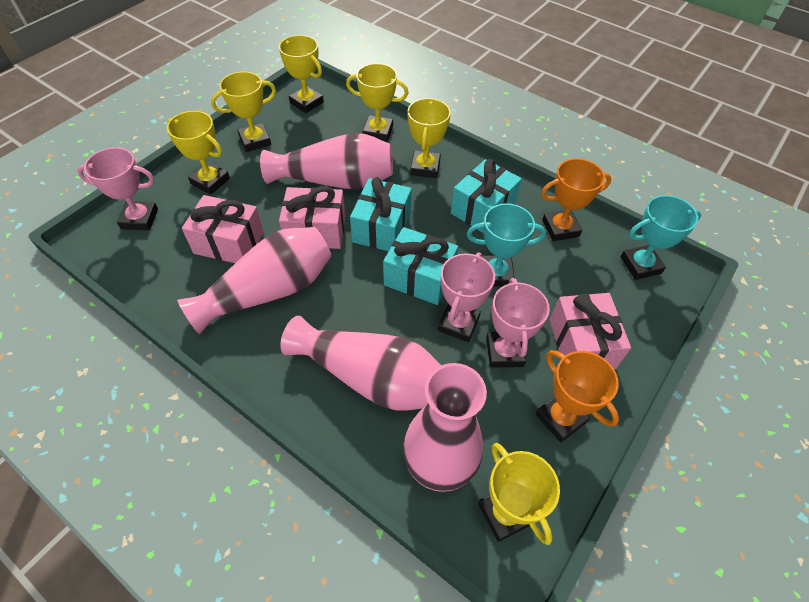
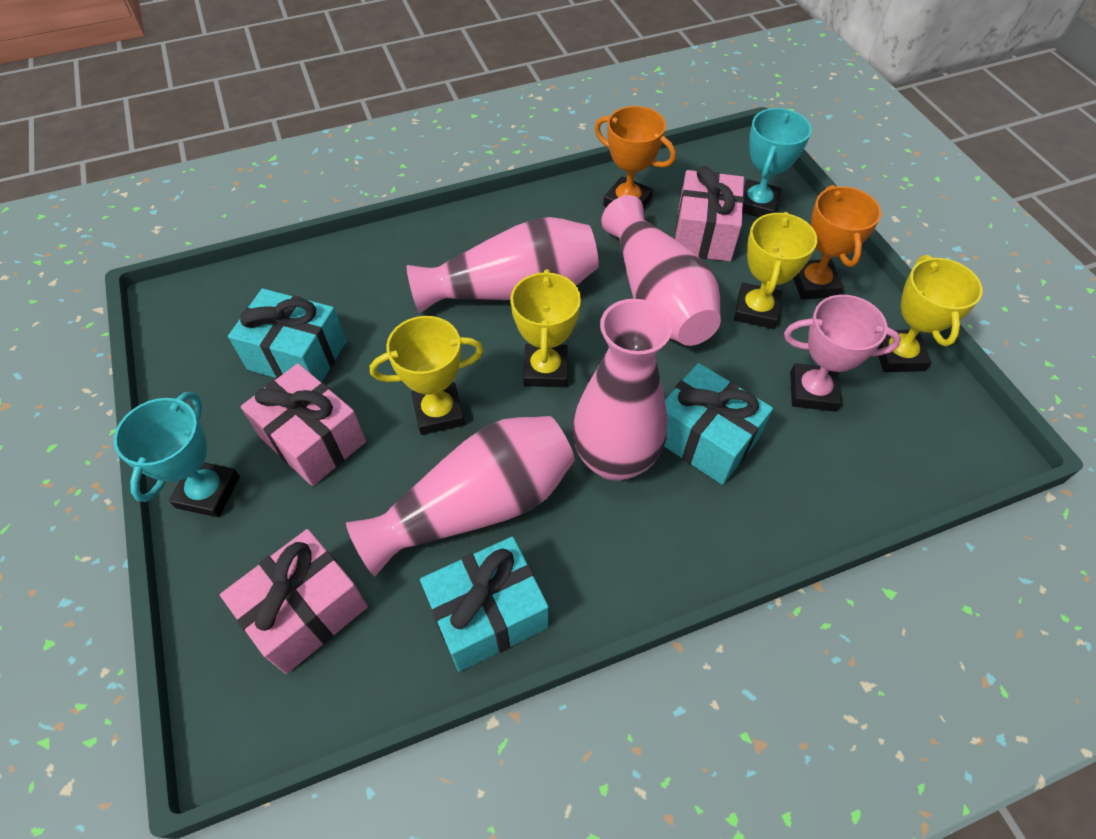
pink trophy: 3 -> 1
yellow trophy: 6 -> 4

